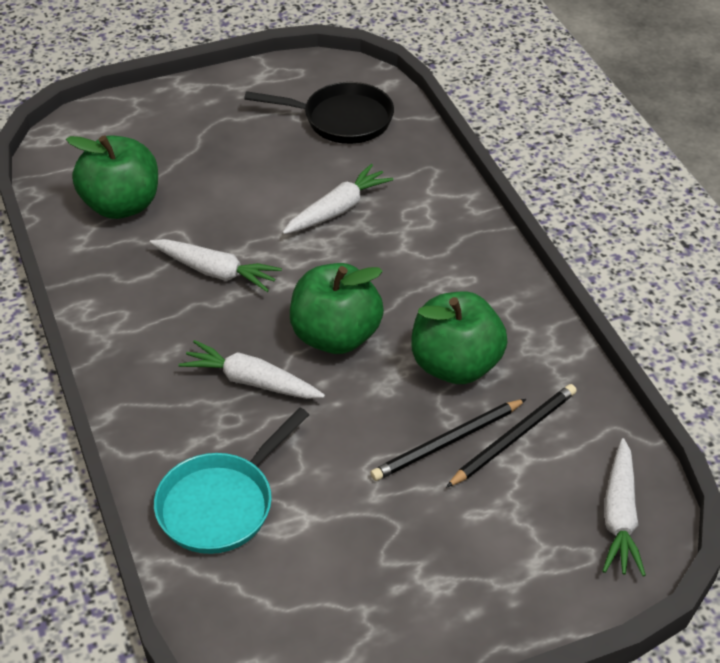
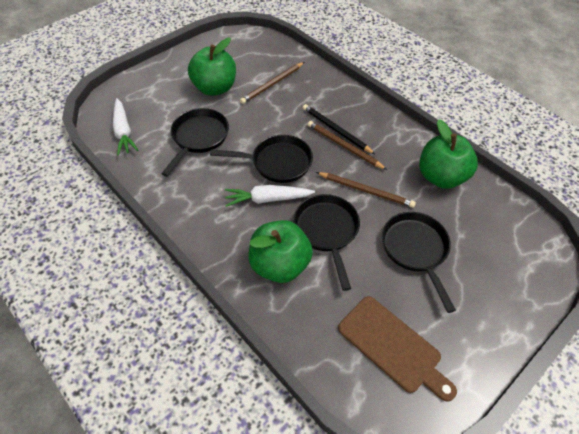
black pan: 1 -> 4
black pencil: 2 -> 1
brown cutting board: 0 -> 1
brown pencil: 0 -> 3
turquoise pan: 1 -> 0
white carrot: 4 -> 2

